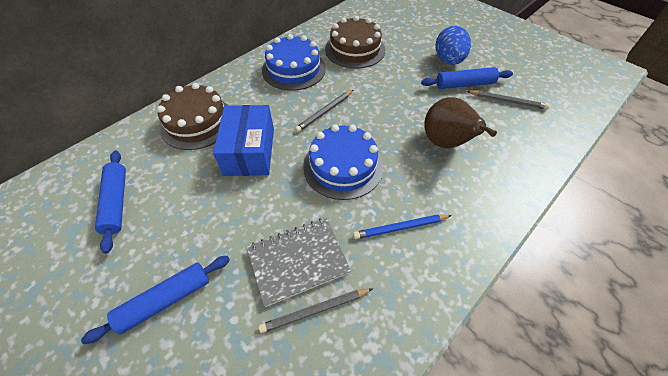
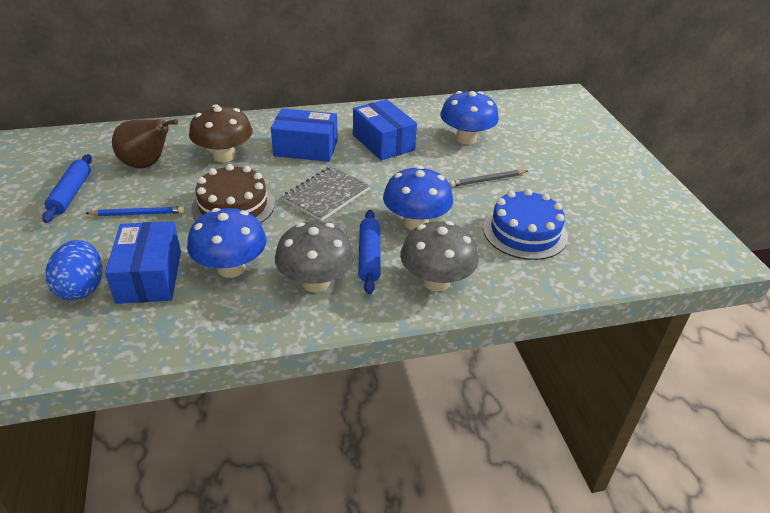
blue box: 1 -> 3
blue cake: 2 -> 1
blue mushroom: 0 -> 3
blue rolling pin: 3 -> 2
brown cake: 2 -> 1
brown mushroom: 0 -> 1
grey mushroom: 0 -> 2
grey pencil: 3 -> 1

